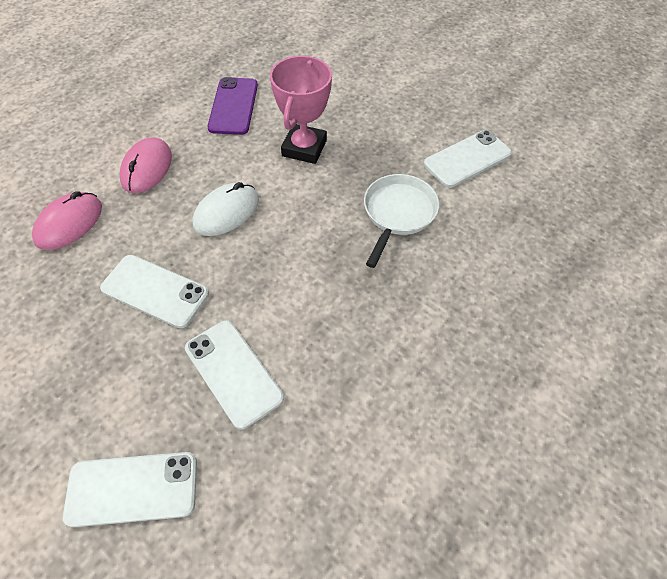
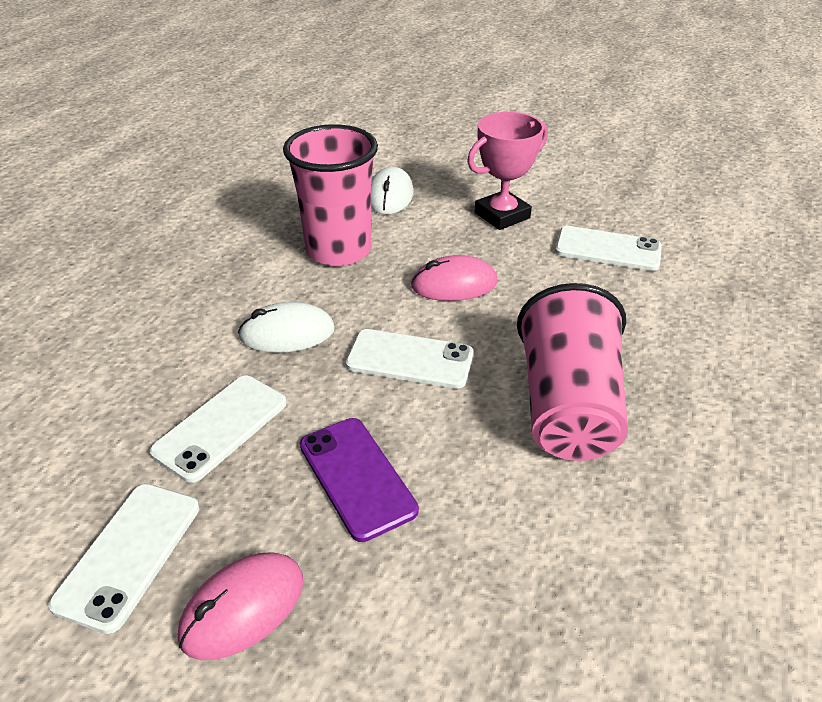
pink cup: 0 -> 2
white mouse: 1 -> 2
white pan: 1 -> 0

